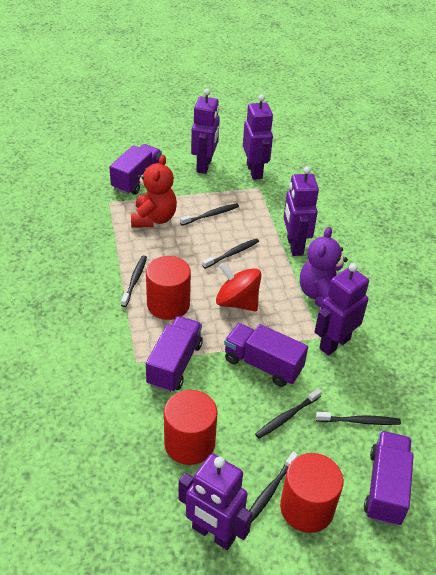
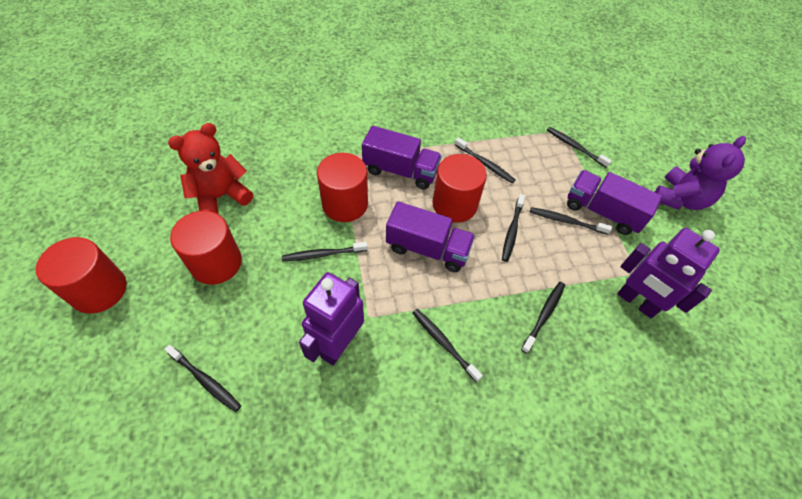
black toothbrush: 6 -> 8
purple robot: 5 -> 2
purple truck: 4 -> 3
red cylinder: 3 -> 4
red spinning top: 1 -> 0

